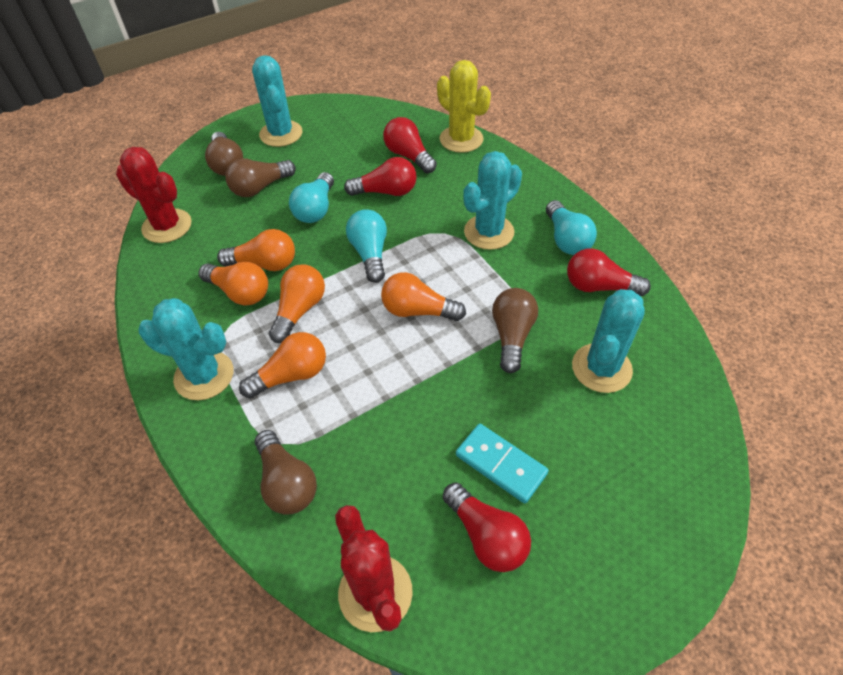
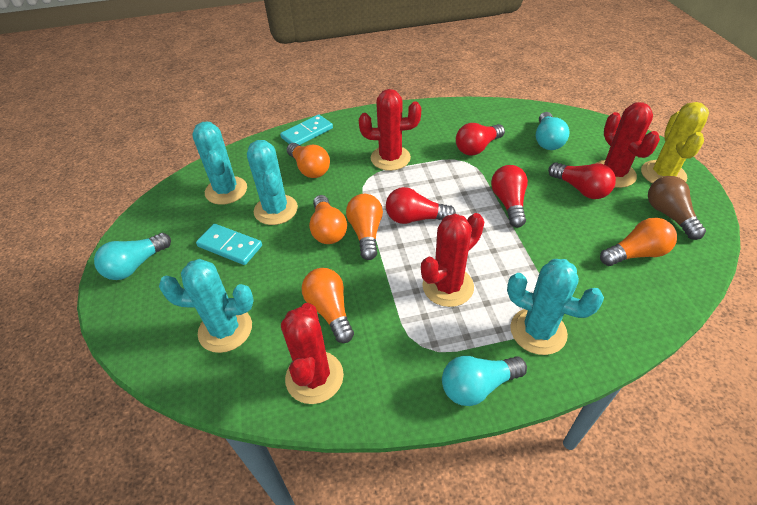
brown light bulb: 4 -> 1
red cactus: 2 -> 4
turquoise domino: 1 -> 2

